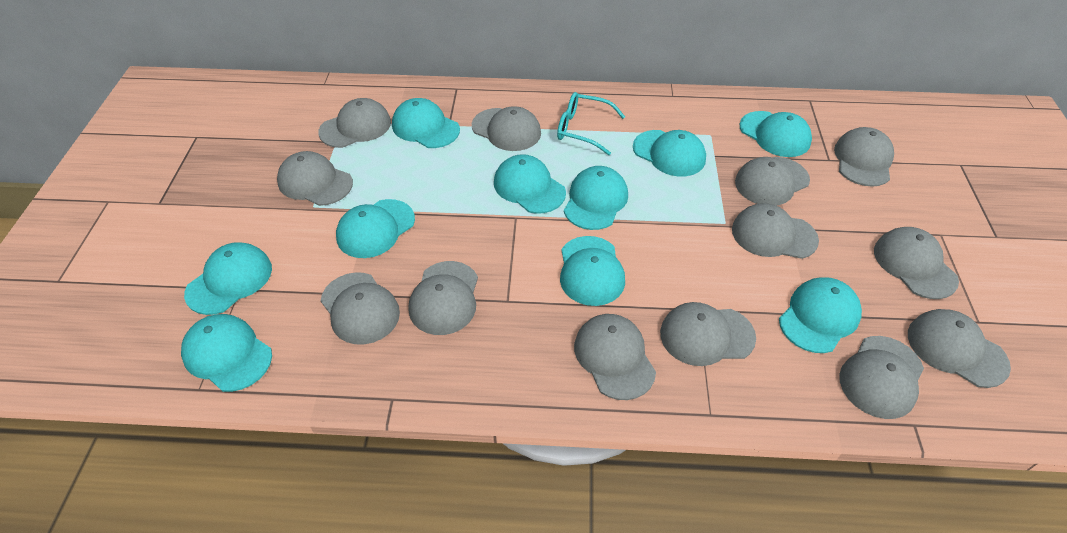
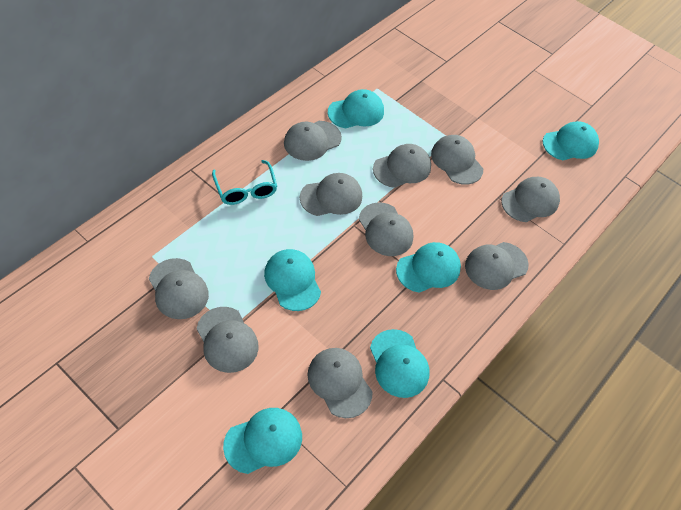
grey cap: 13 -> 10
turquoise cap: 10 -> 6

